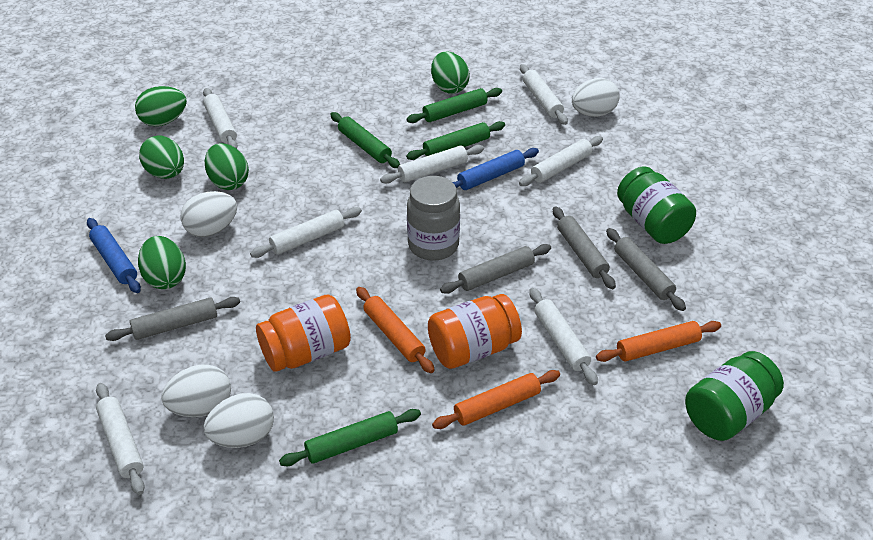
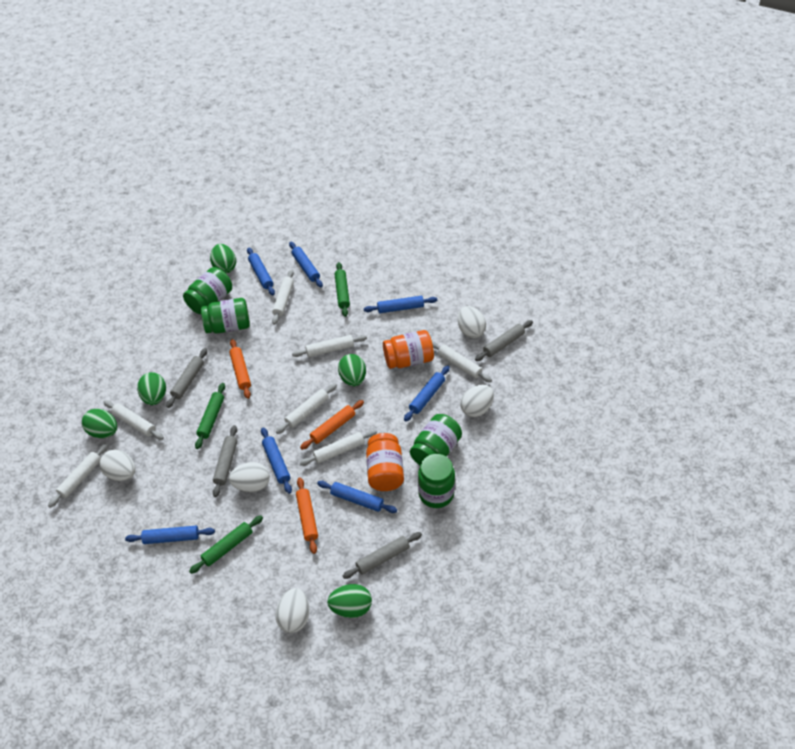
blue rolling pin: 2 -> 7
green jar: 2 -> 4
green rolling pin: 4 -> 3
grey jar: 1 -> 0
white egg: 4 -> 5

